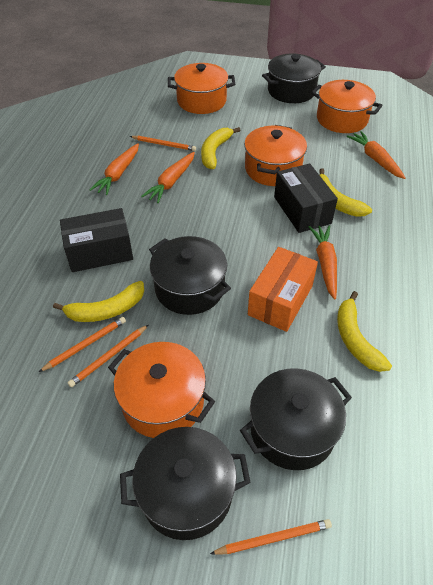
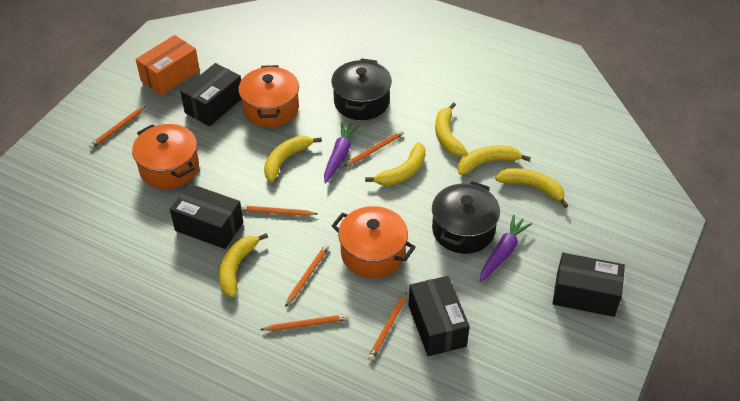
black box: 2 -> 4
black pot: 4 -> 2
orange carrot: 4 -> 0
orange pencil: 4 -> 6
orange pot: 4 -> 3
purple carrot: 0 -> 2
yellow banana: 4 -> 6

